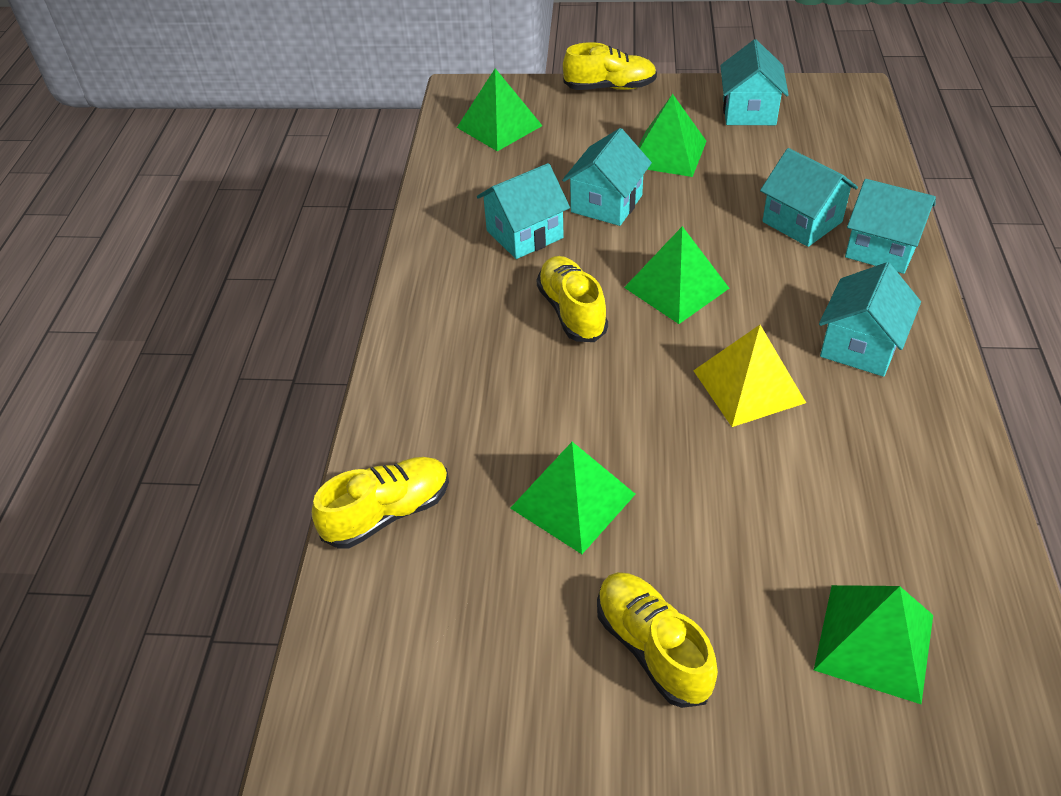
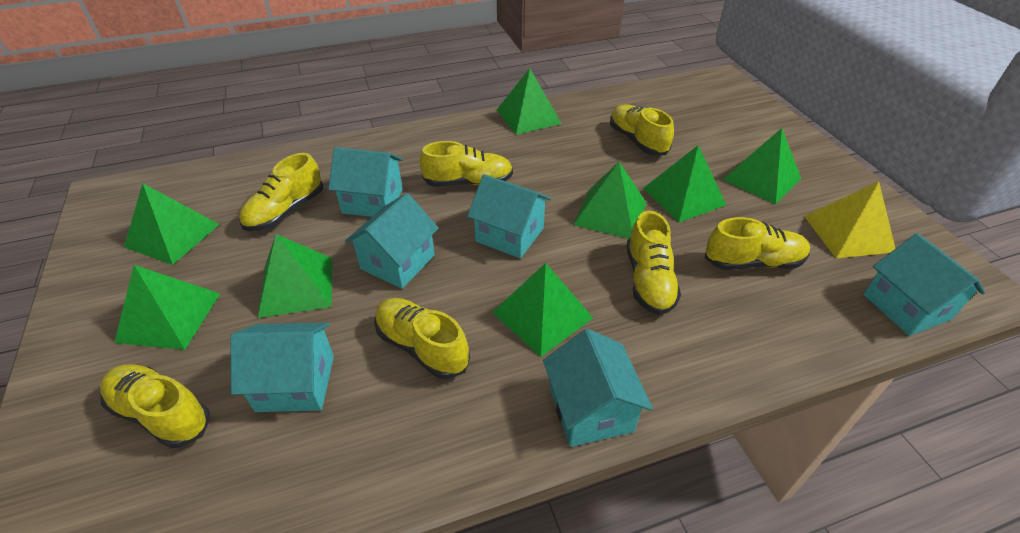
green pyramid: 5 -> 8
yellow shoe: 4 -> 7

